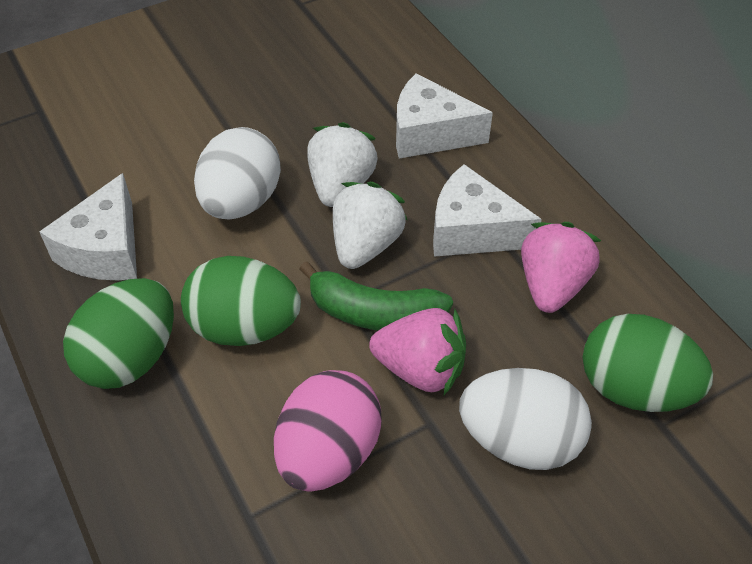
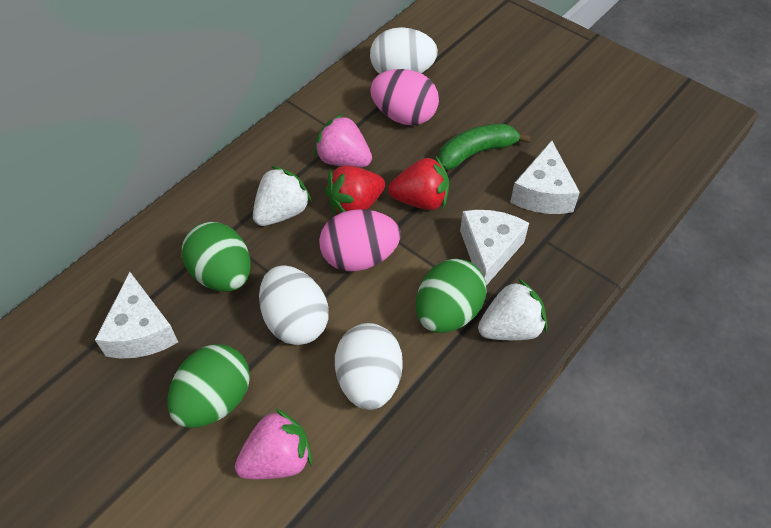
pink egg: 1 -> 2
red strawberry: 0 -> 2
white egg: 2 -> 3

